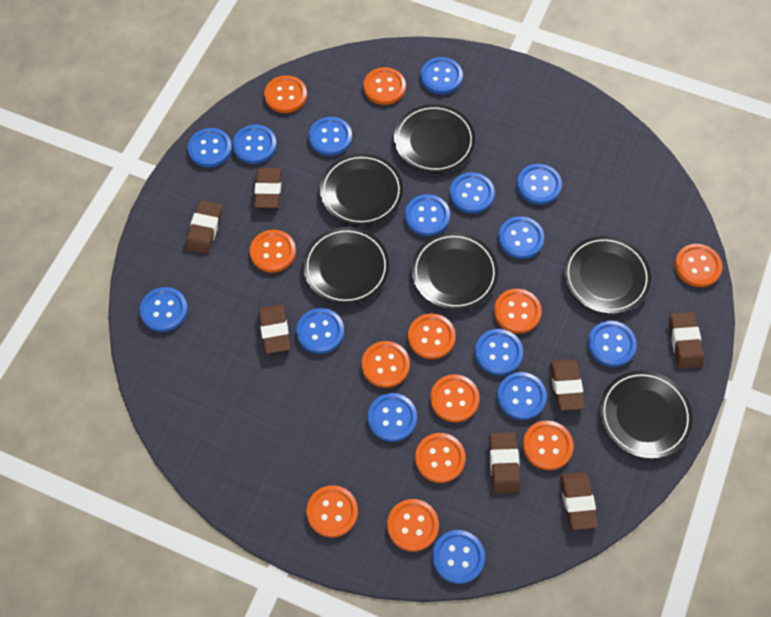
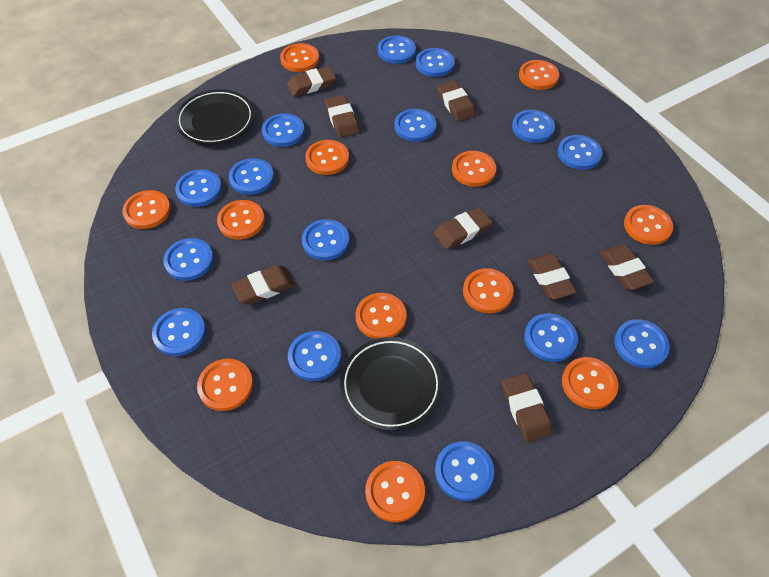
black plate: 6 -> 2
brown eraser: 7 -> 8

